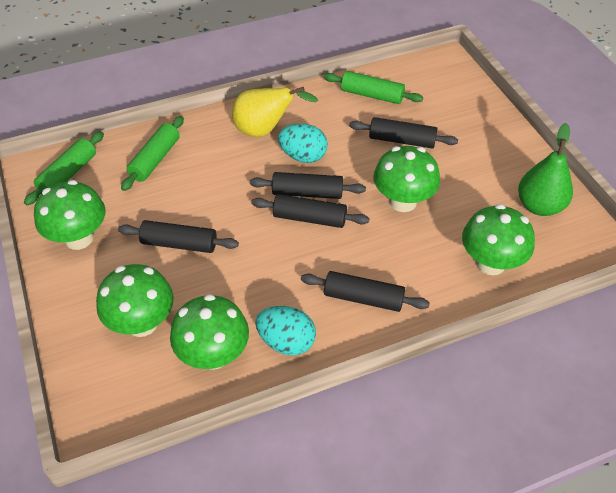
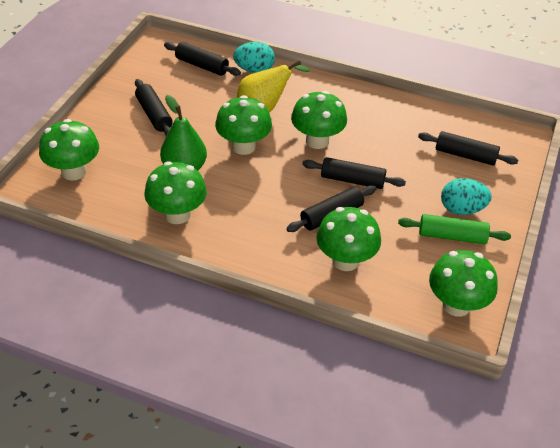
green mushroom: 5 -> 6
green rolling pin: 3 -> 1

